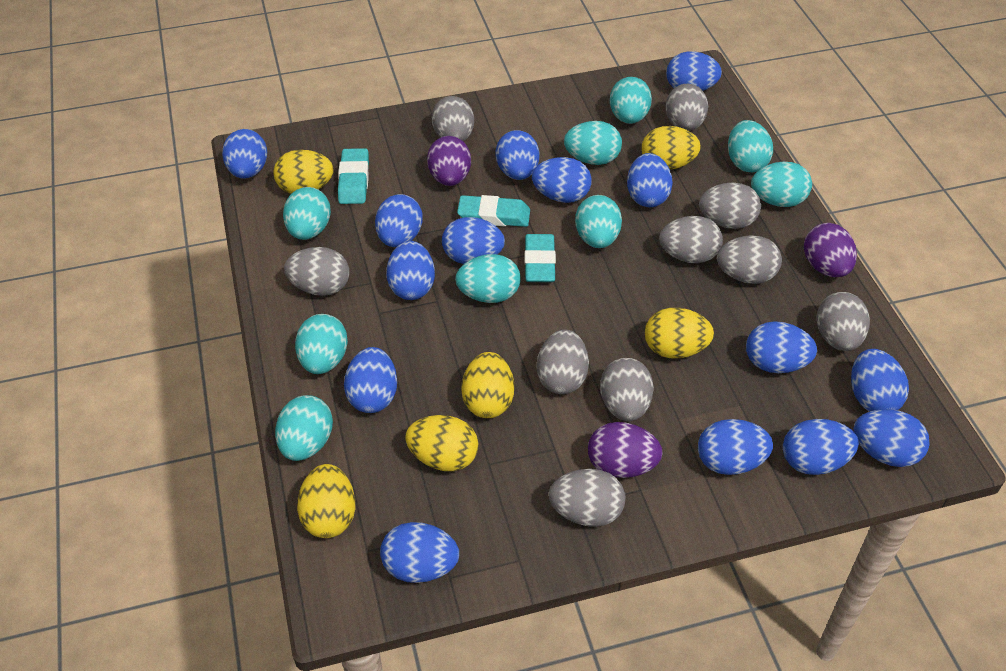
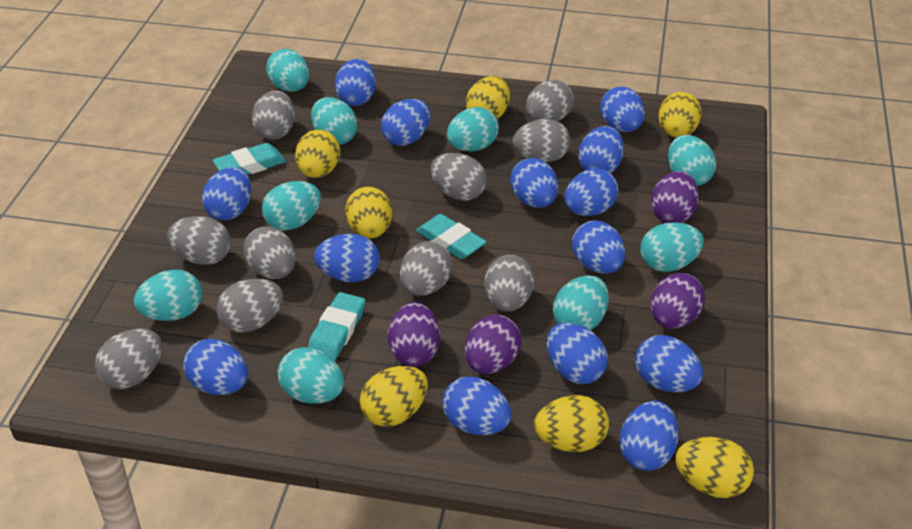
blue egg: 15 -> 14
purple egg: 3 -> 4
yellow egg: 6 -> 7

